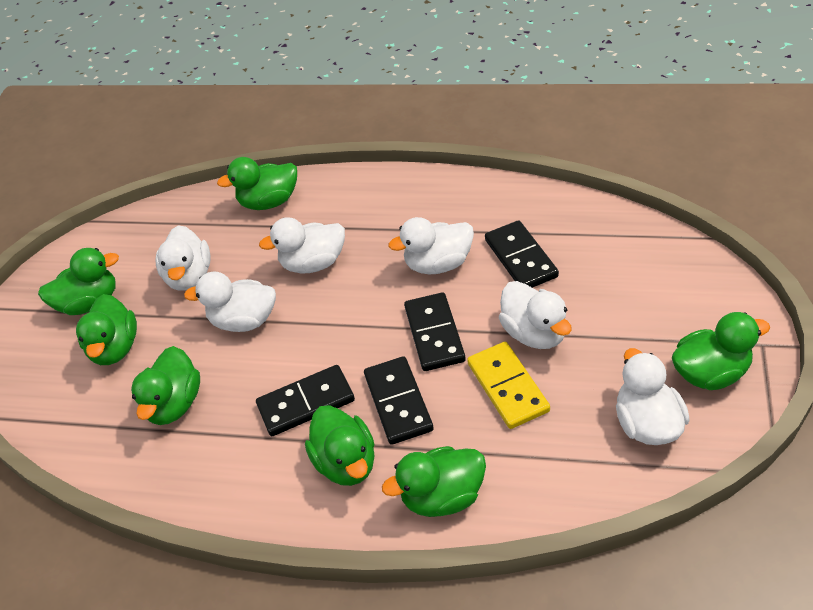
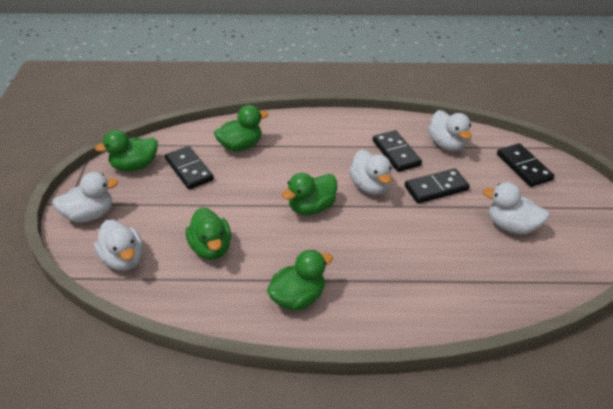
green duck: 7 -> 5
white duck: 6 -> 5
yellow domino: 1 -> 0

